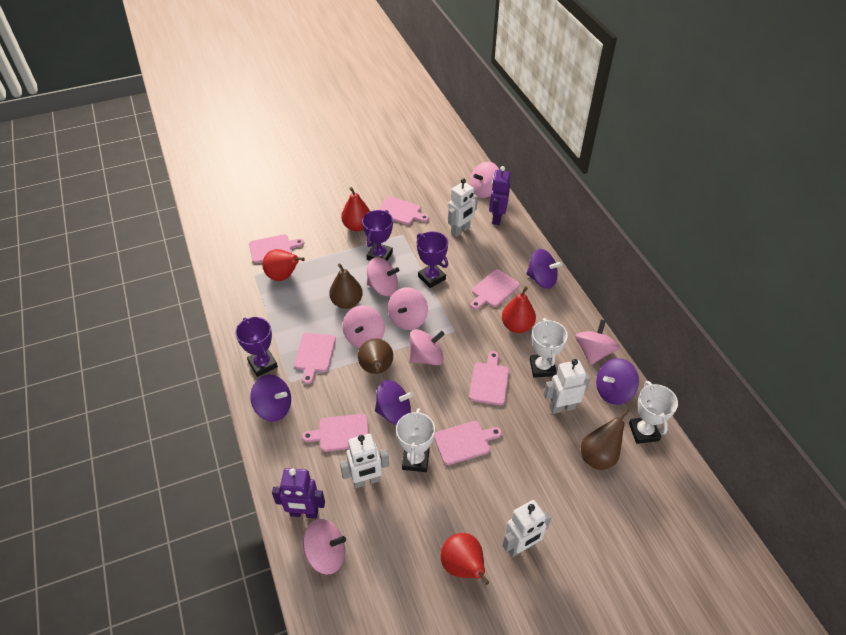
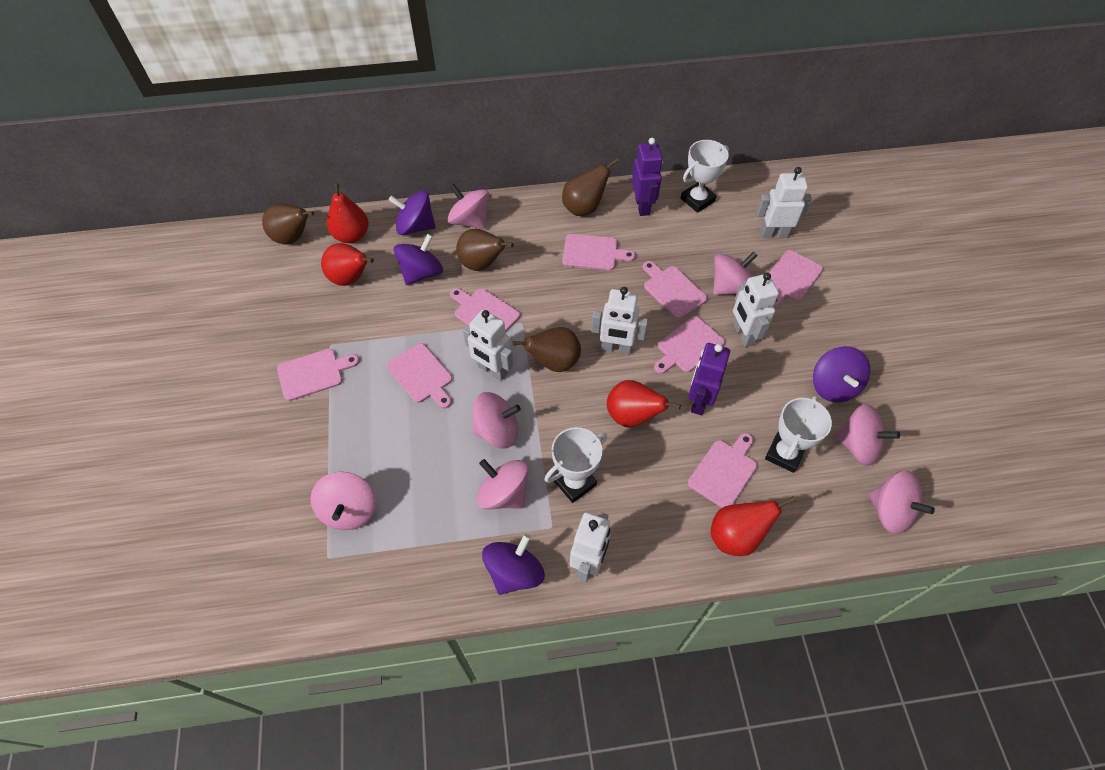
brown pear: 3 -> 4
pink cutting board: 7 -> 8
purple trophy: 3 -> 0
white robot: 4 -> 5

